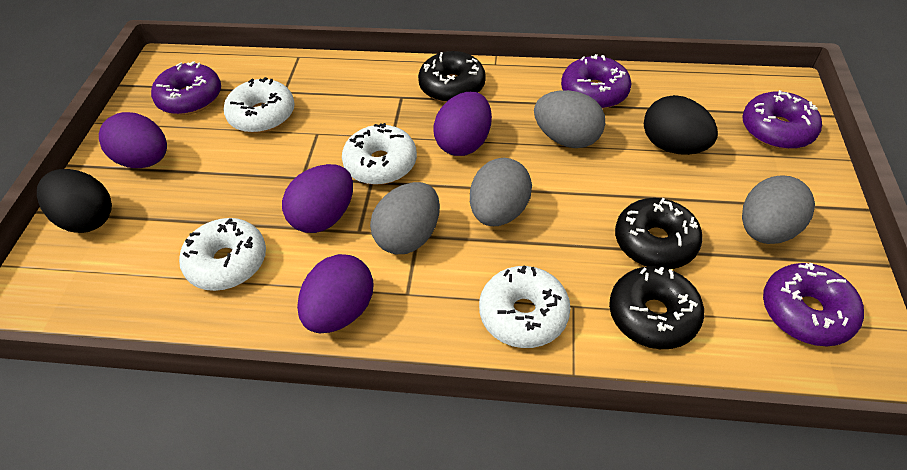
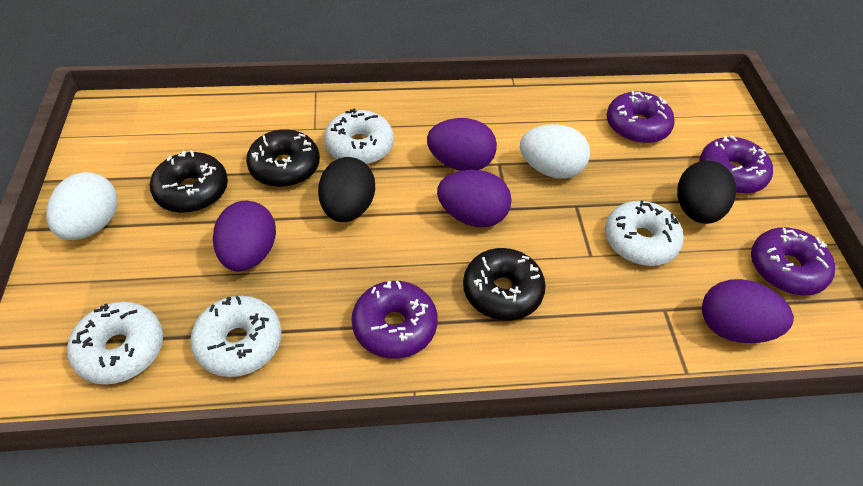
grey egg: 4 -> 0
white egg: 0 -> 2

